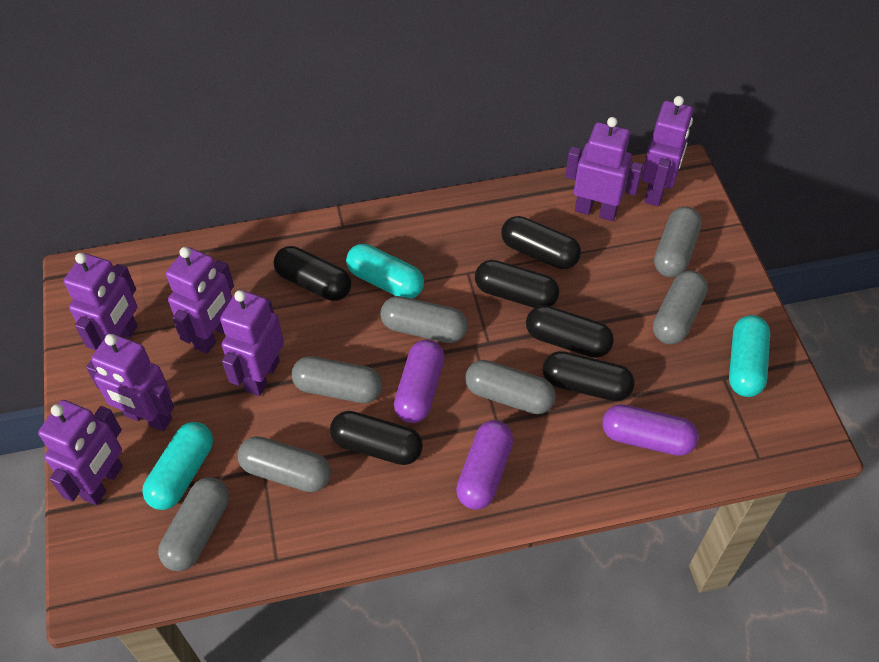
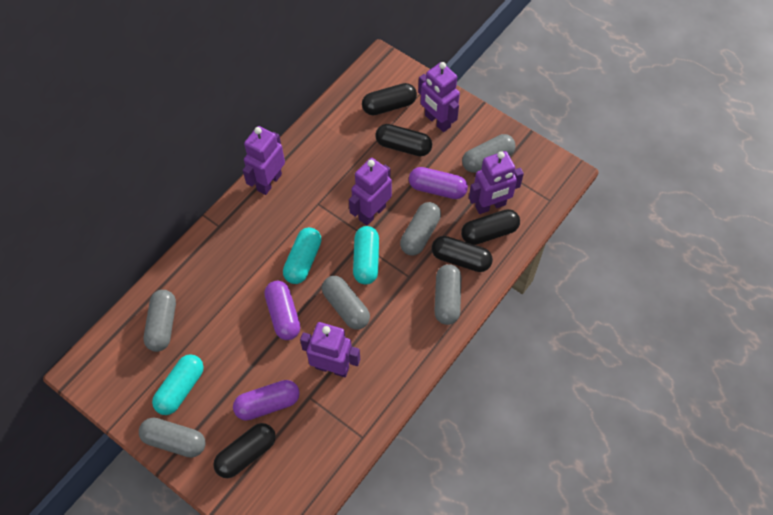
black capsule: 6 -> 5
grey capsule: 7 -> 6
purple robot: 7 -> 5

